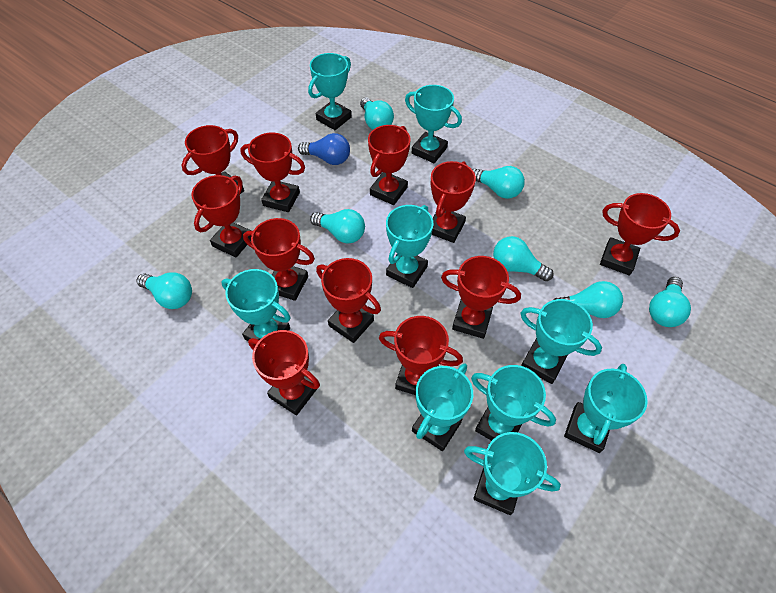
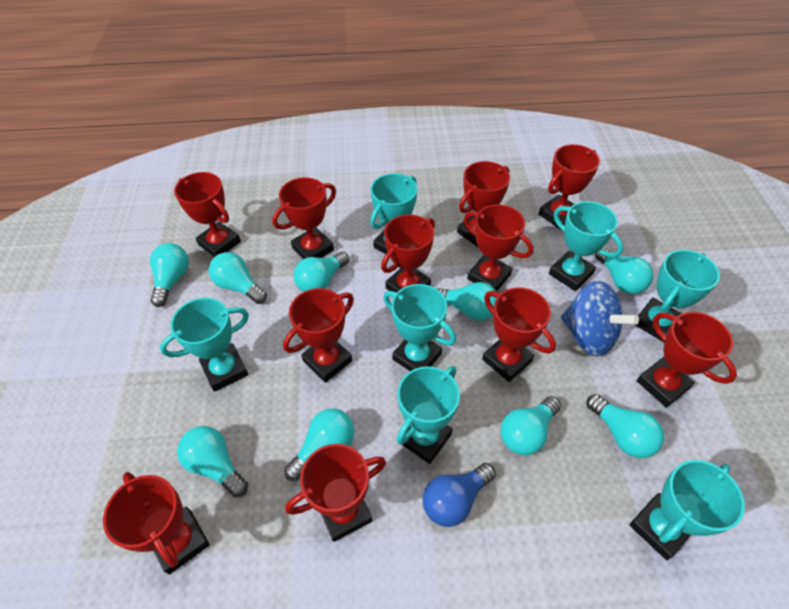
blue spinning top: 0 -> 1
turquoise light bulb: 7 -> 9
turquoise trophy: 9 -> 7

